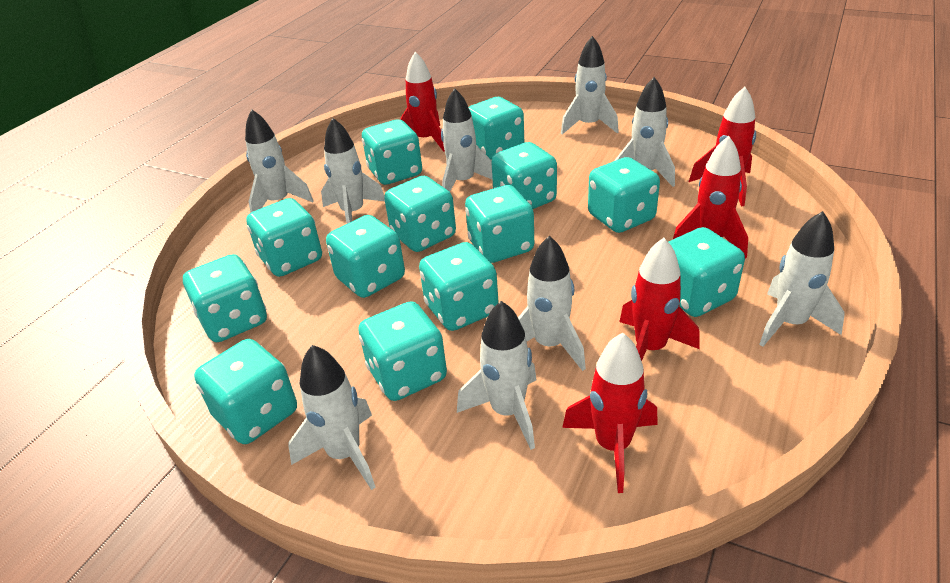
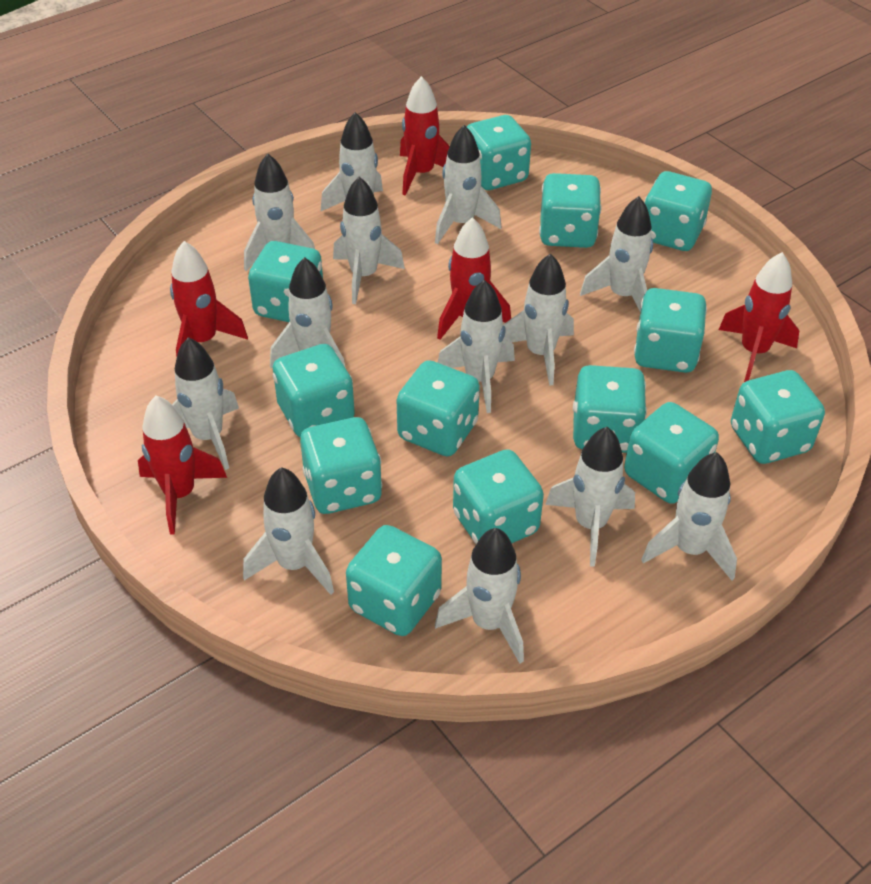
white rocket: 9 -> 13

